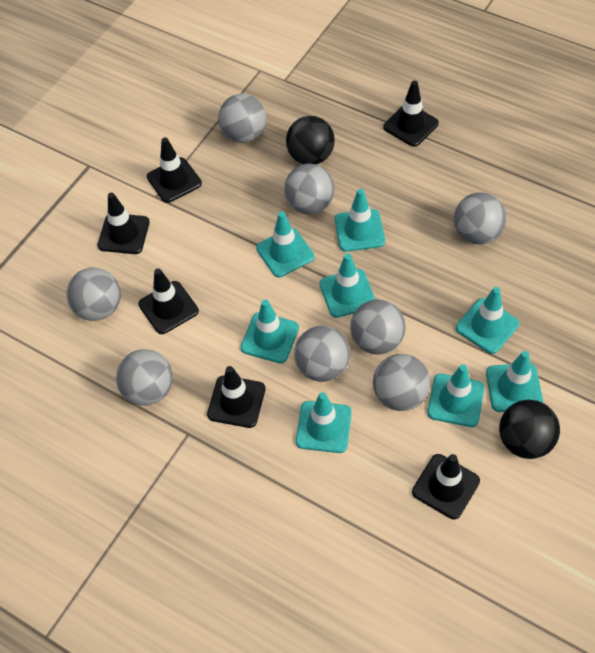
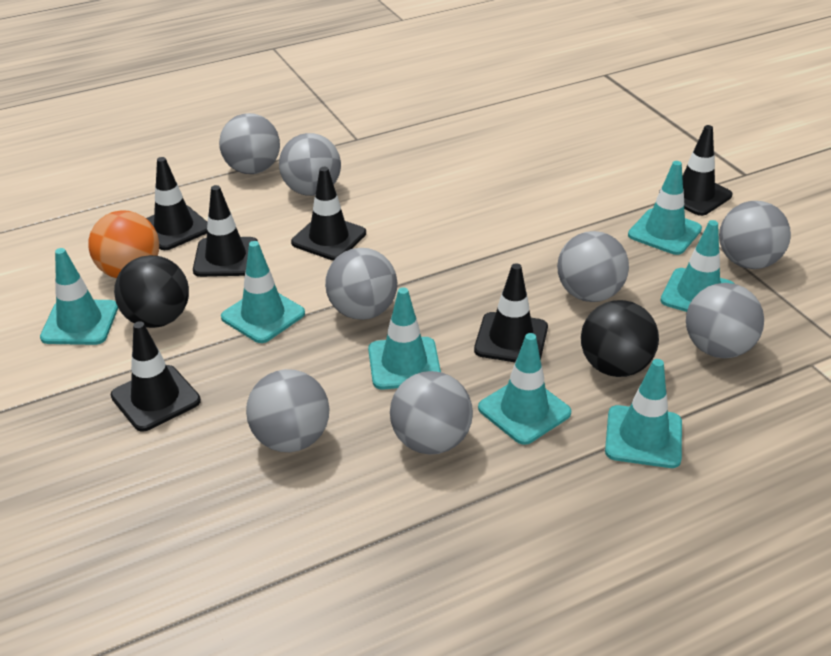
orange ball: 0 -> 1
turquoise traffic cone: 8 -> 7

